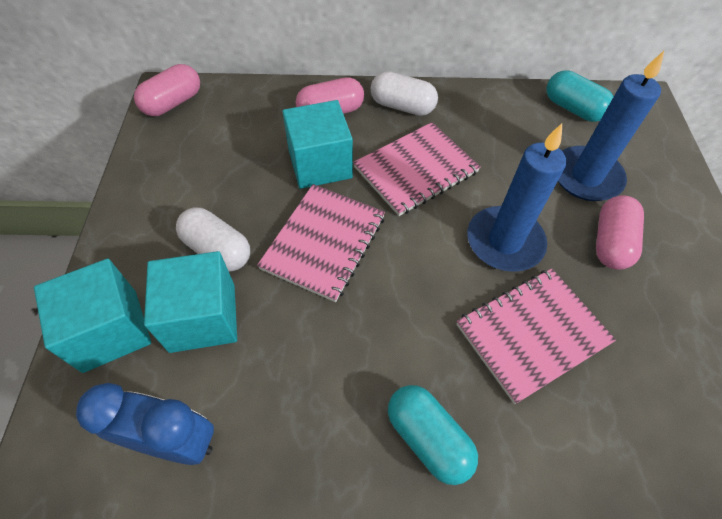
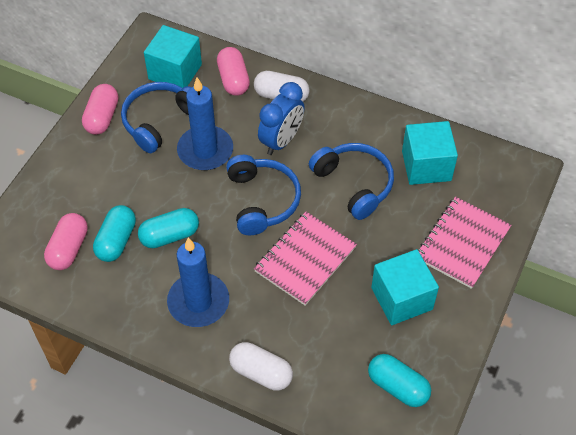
blue headphones: 0 -> 3
pink notebook: 3 -> 2
turquoise capsule: 2 -> 3

